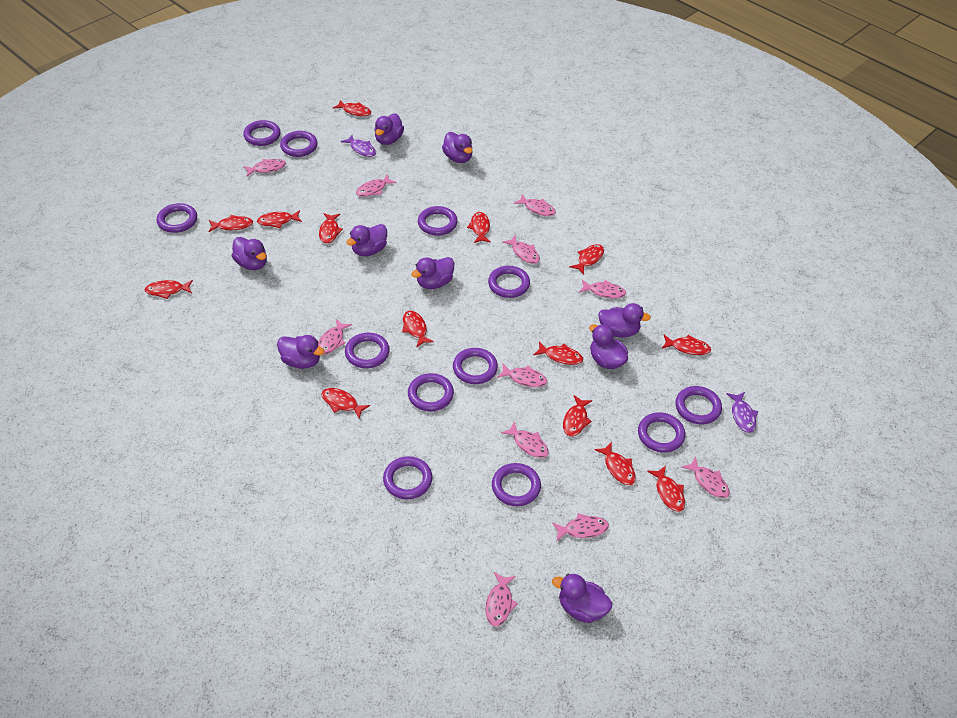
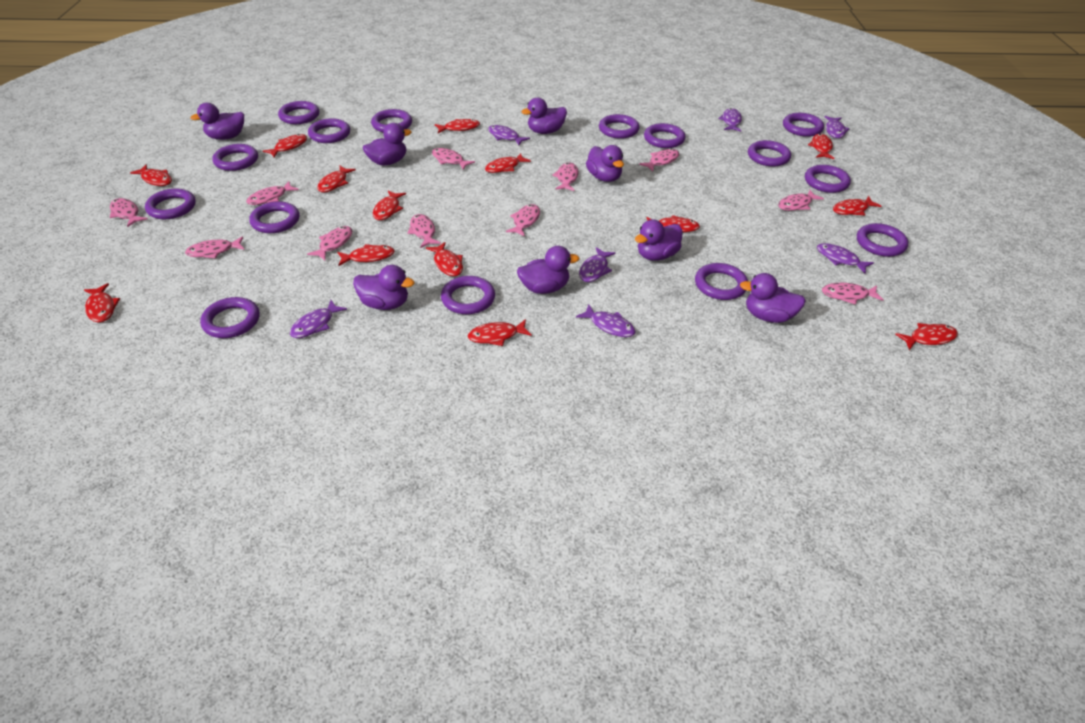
purple duck: 9 -> 8
purple fish: 2 -> 7
purple ring: 12 -> 15

